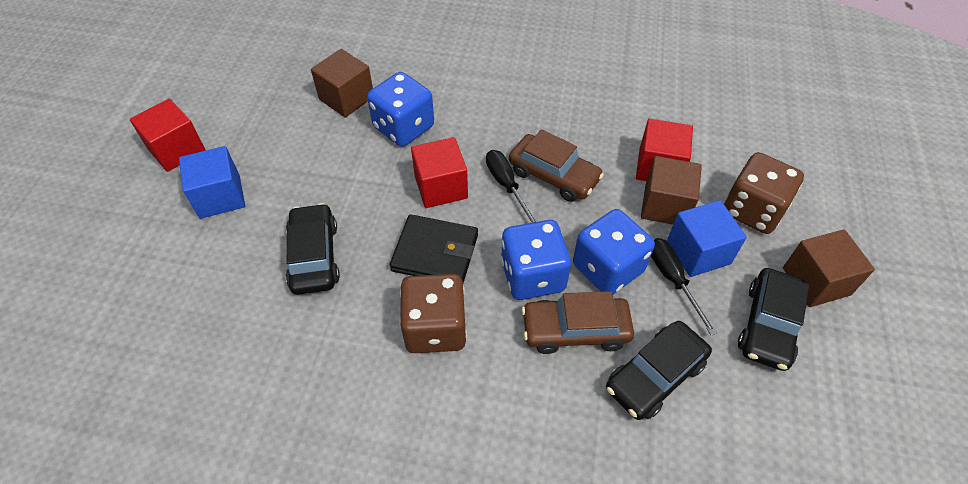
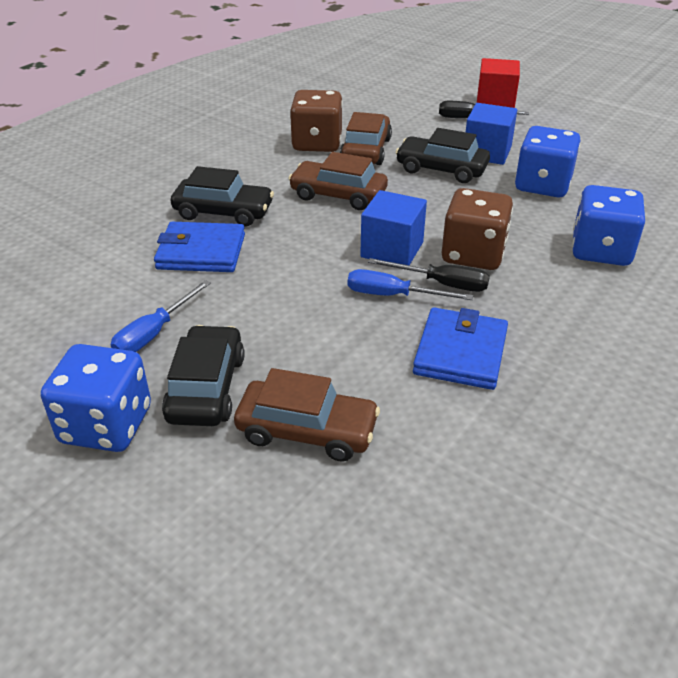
black wallet: 1 -> 0
blue screwdriver: 0 -> 2
blue wallet: 0 -> 2
brown car: 2 -> 3
brown cube: 3 -> 0
red cube: 3 -> 1

